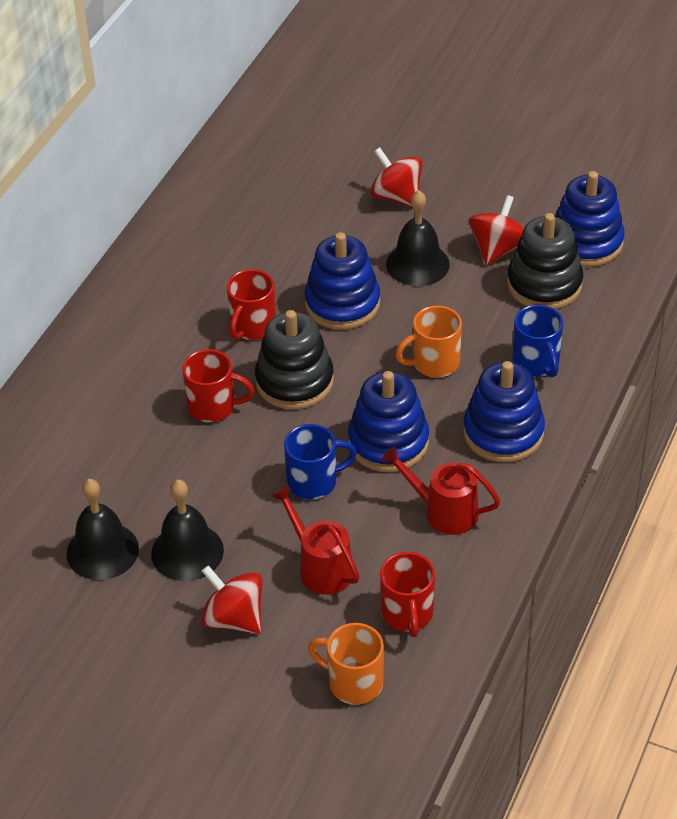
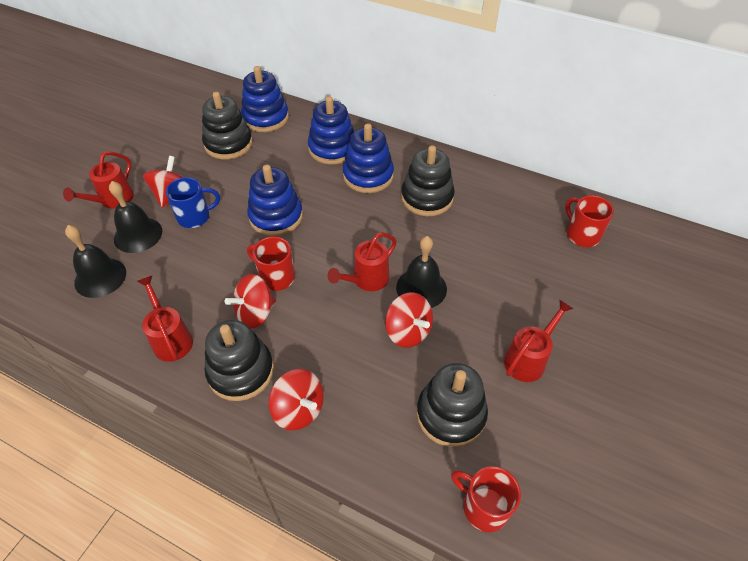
black stacking toy: 2 -> 4
blue mug: 2 -> 1
orange mug: 2 -> 0
red spinning top: 3 -> 4
red watering can: 2 -> 4

